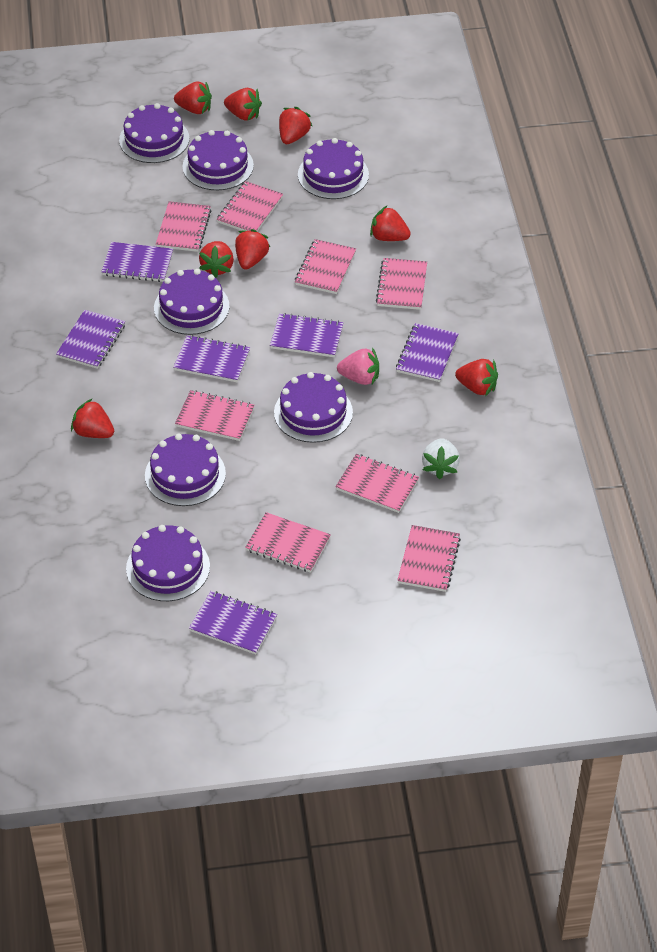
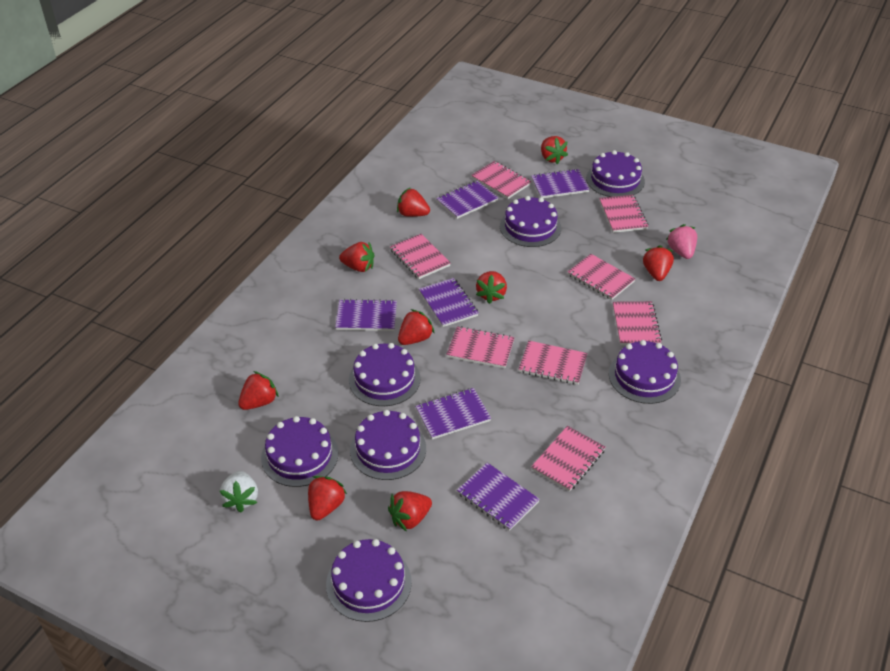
red strawberry: 8 -> 9

